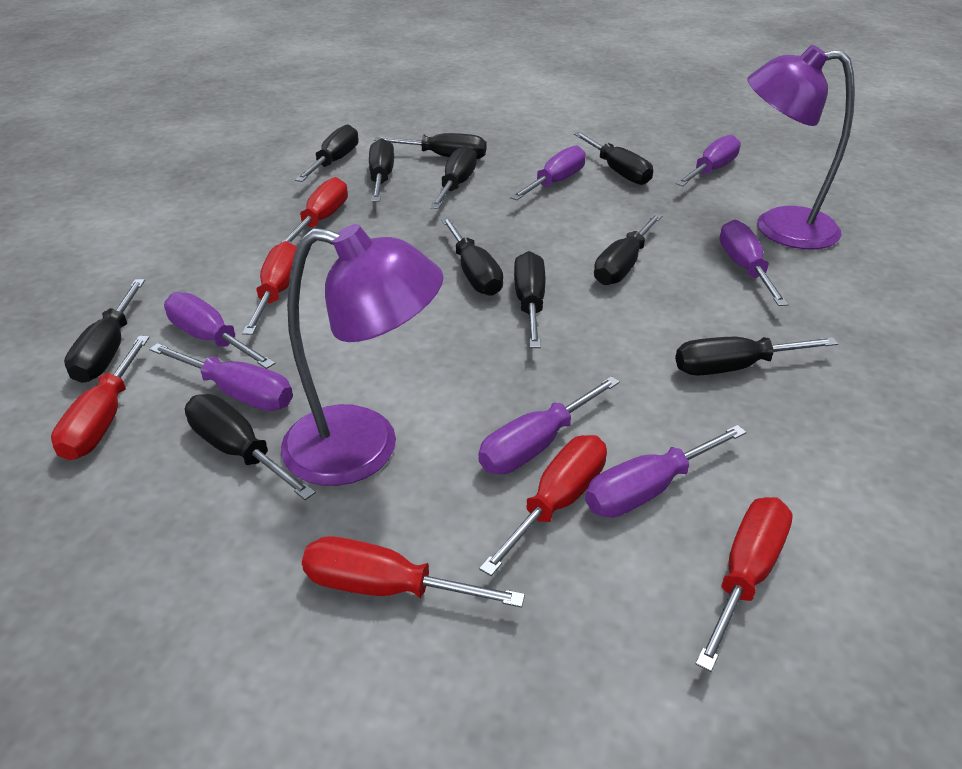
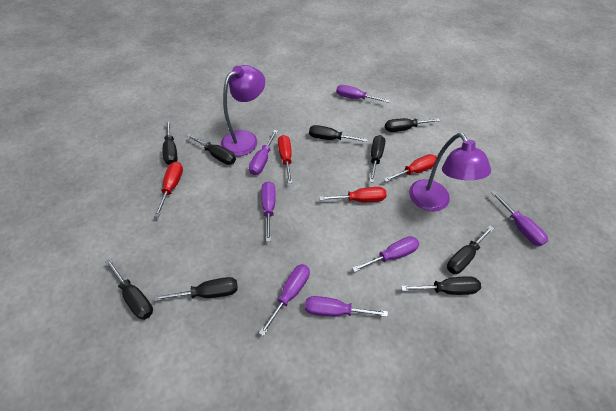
black screwdriver: 11 -> 9
red screwdriver: 6 -> 4

